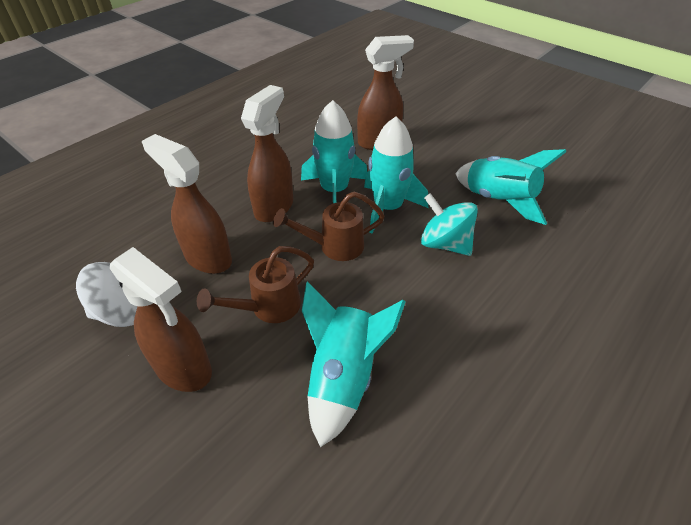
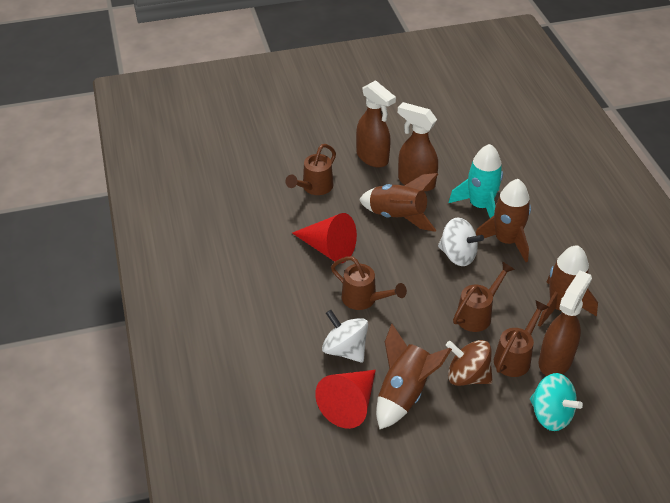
brown rocket: 0 -> 4
brown spinning top: 0 -> 1
brown spray bottle: 4 -> 3
brown watering can: 2 -> 4
red cone: 0 -> 2
turquoise rocket: 4 -> 1
white spinning top: 1 -> 2

